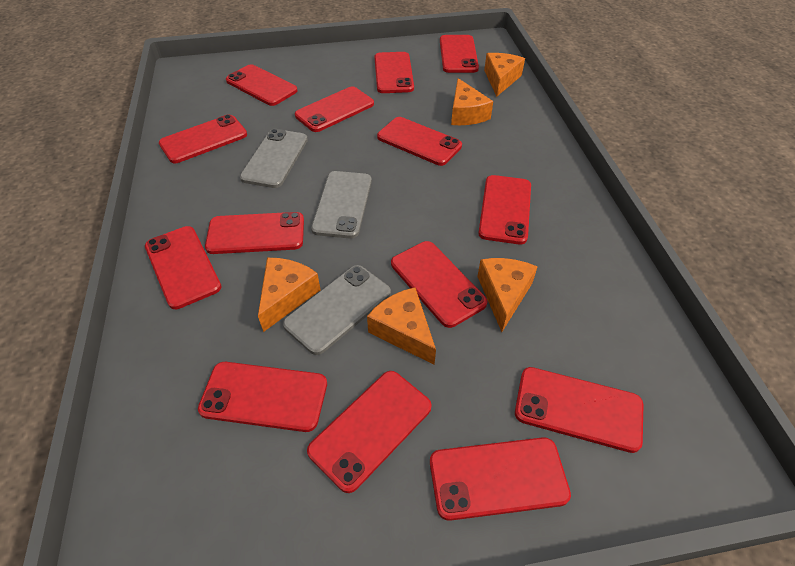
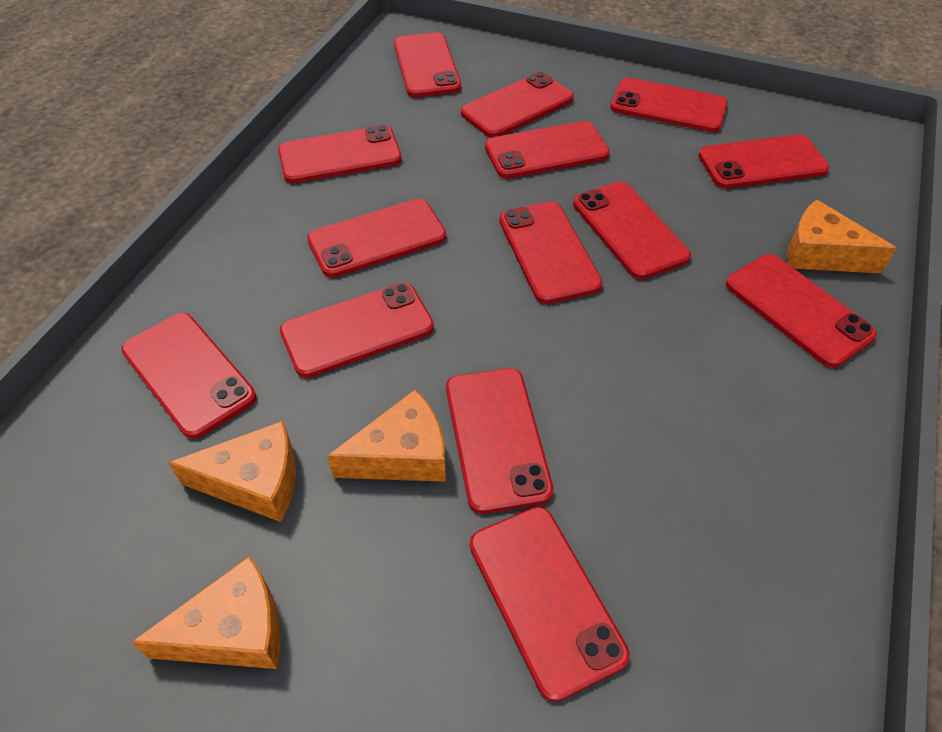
grey phone: 3 -> 0
orange cheese: 5 -> 4

